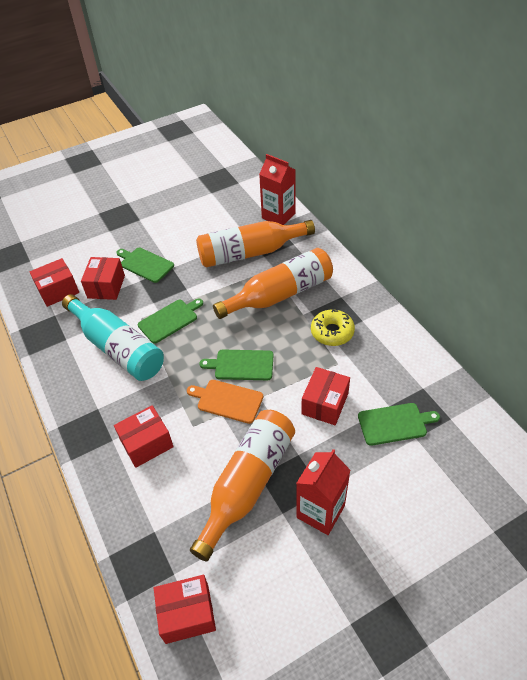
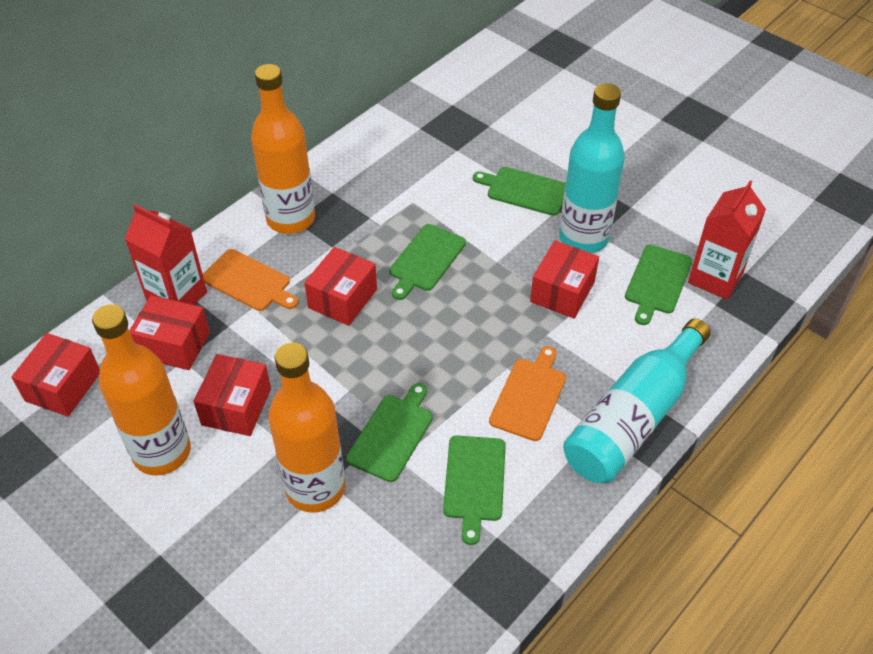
green cutting board: 4 -> 5
orange cutting board: 1 -> 2
turquoise bottle: 1 -> 2
yellow donut: 1 -> 0

